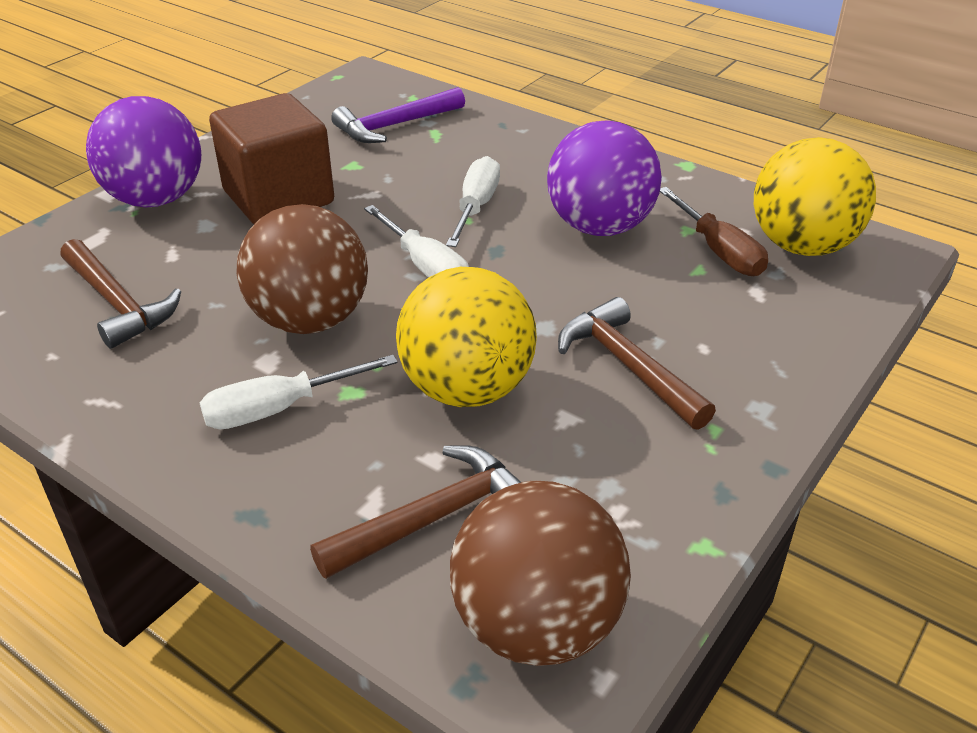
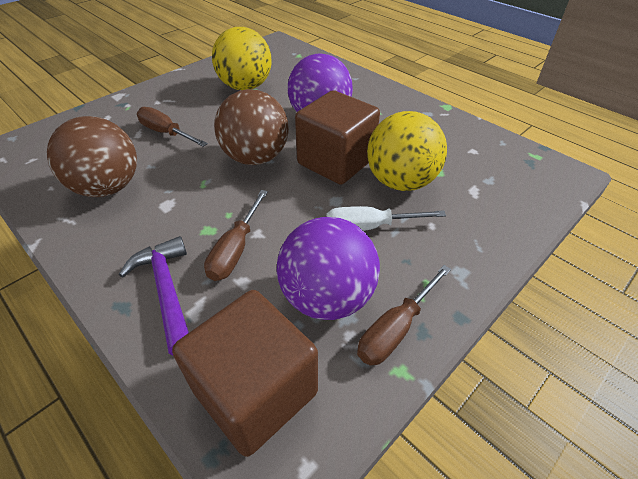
brown cube: 1 -> 2
brown hammer: 3 -> 0
brown screwdriver: 1 -> 3
white screwdriver: 3 -> 1

